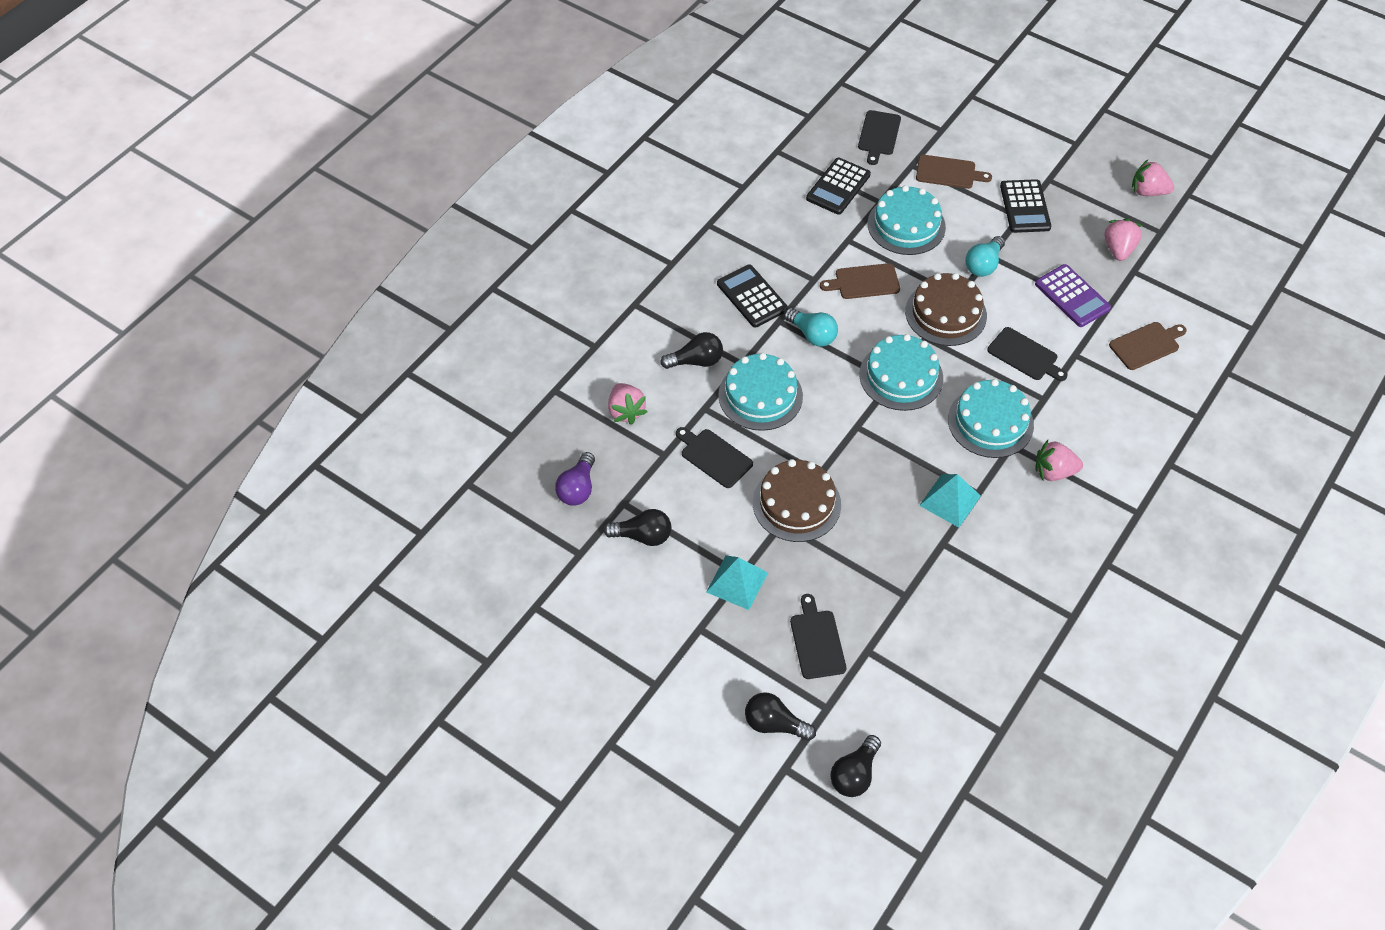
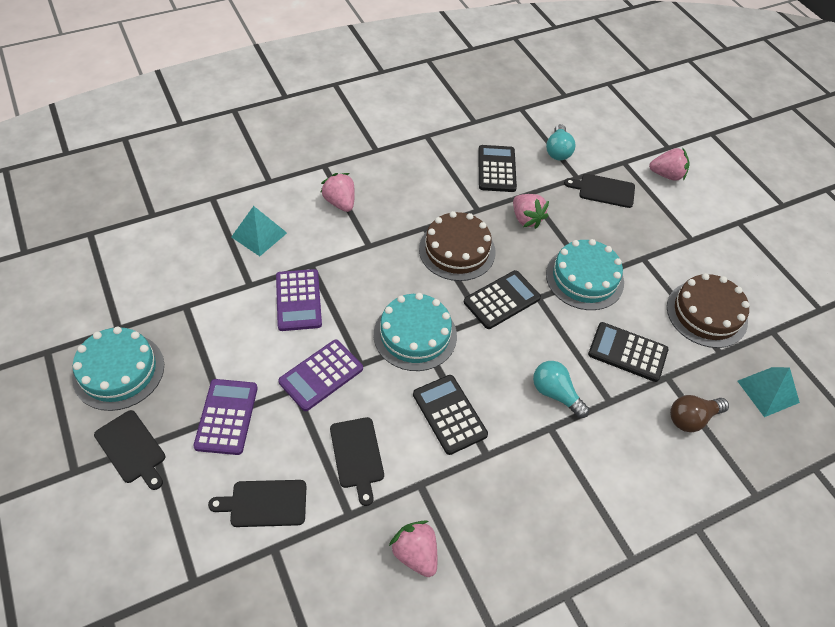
black calculator: 3 -> 4
black light bulb: 4 -> 0
brown cutting board: 3 -> 0
brown light bulb: 0 -> 1
purple calculator: 1 -> 3
purple light bulb: 1 -> 0
turquoise cake: 4 -> 3

